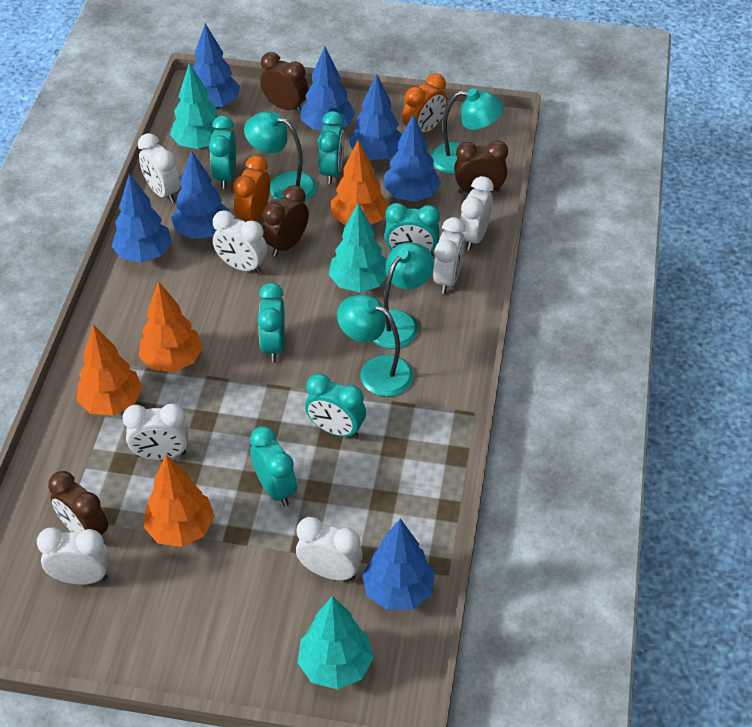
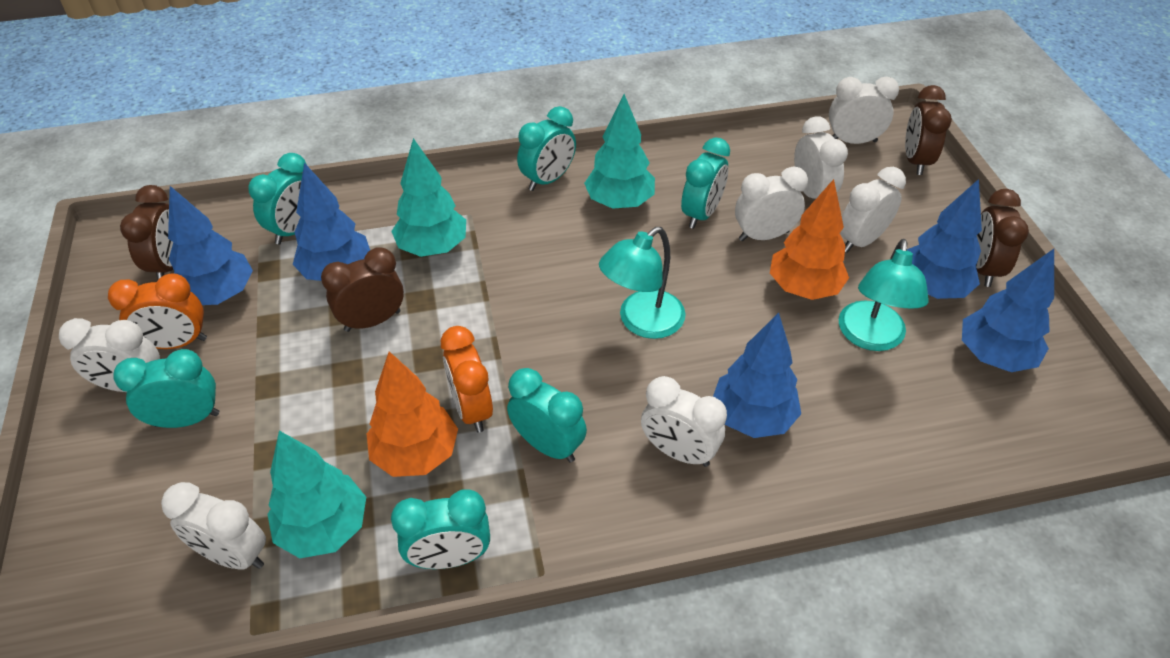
blue tree: 7 -> 5
orange tree: 4 -> 2
turquoise lamp: 4 -> 2

